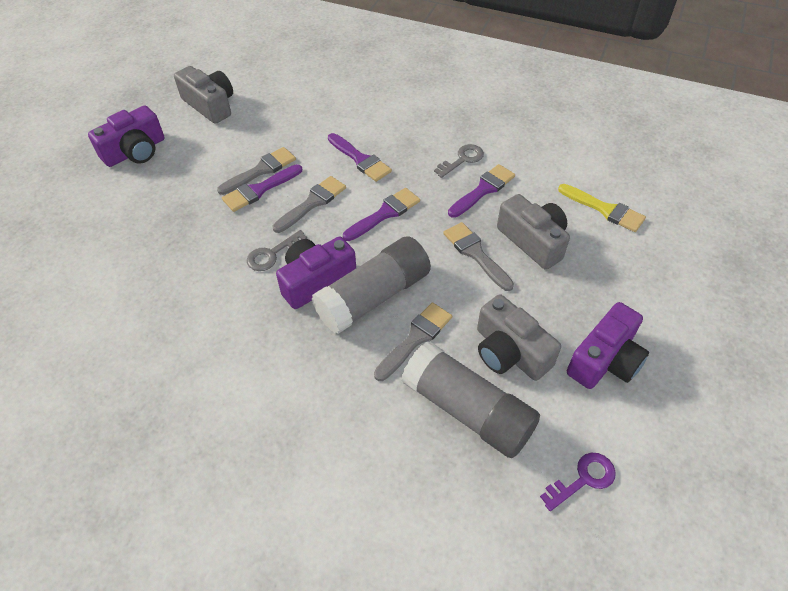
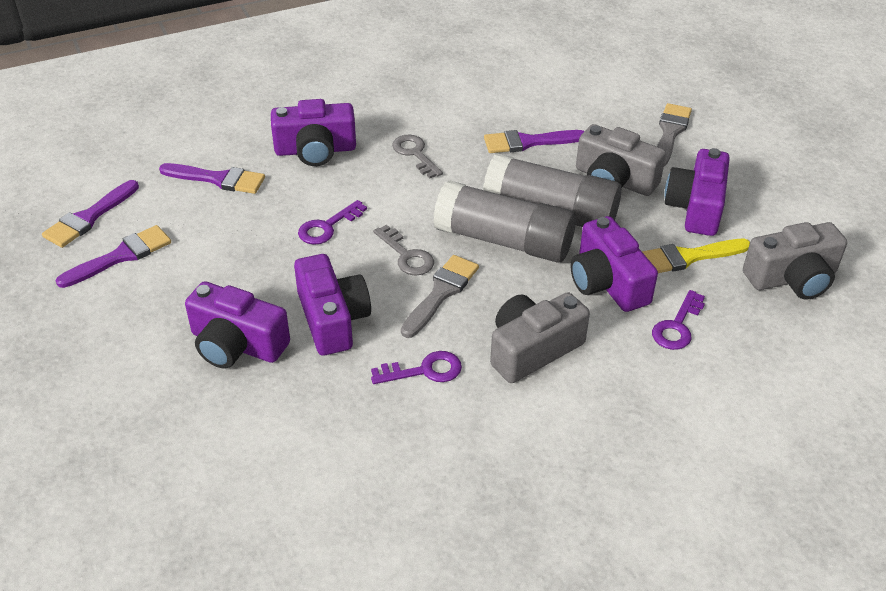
grey brush: 4 -> 2
purple camera: 3 -> 5
purple key: 1 -> 3

